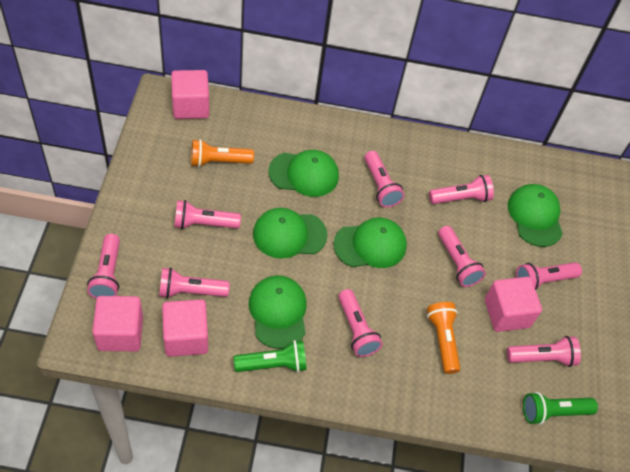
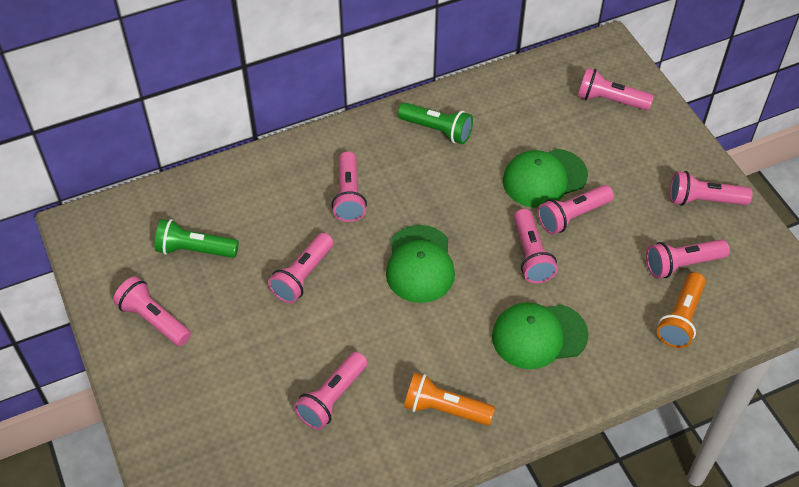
green cap: 5 -> 3
pink cube: 4 -> 0

